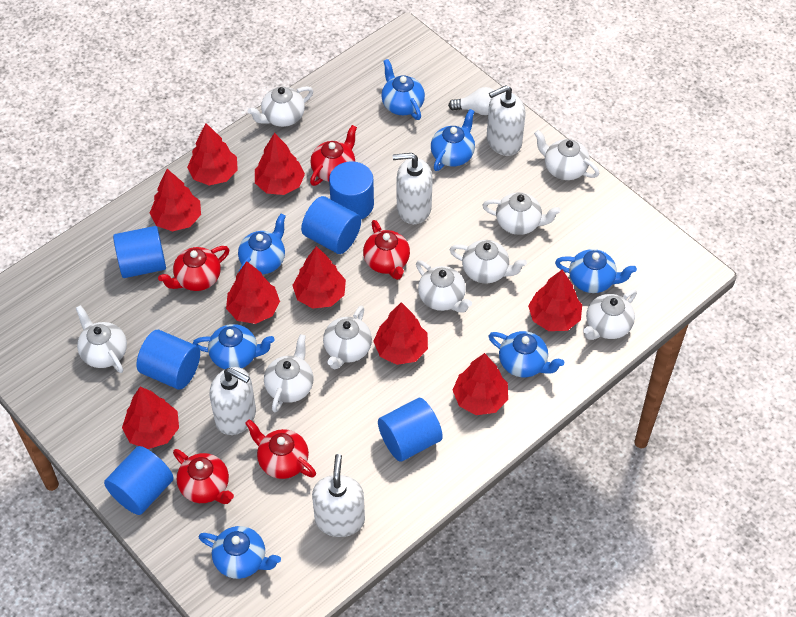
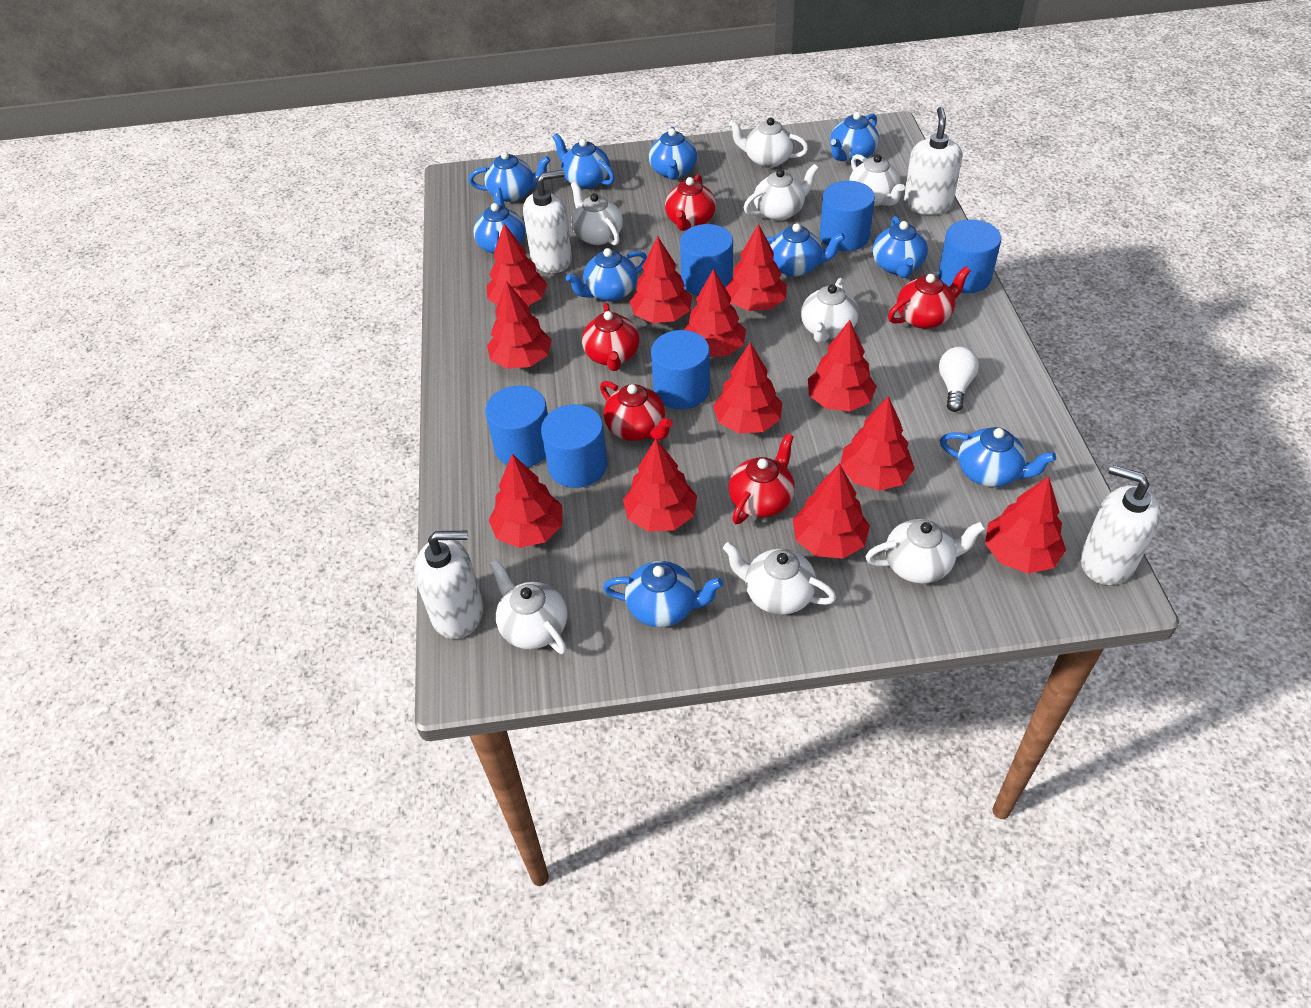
blue teapot: 7 -> 10
red tree: 9 -> 12
white teapot: 9 -> 8

